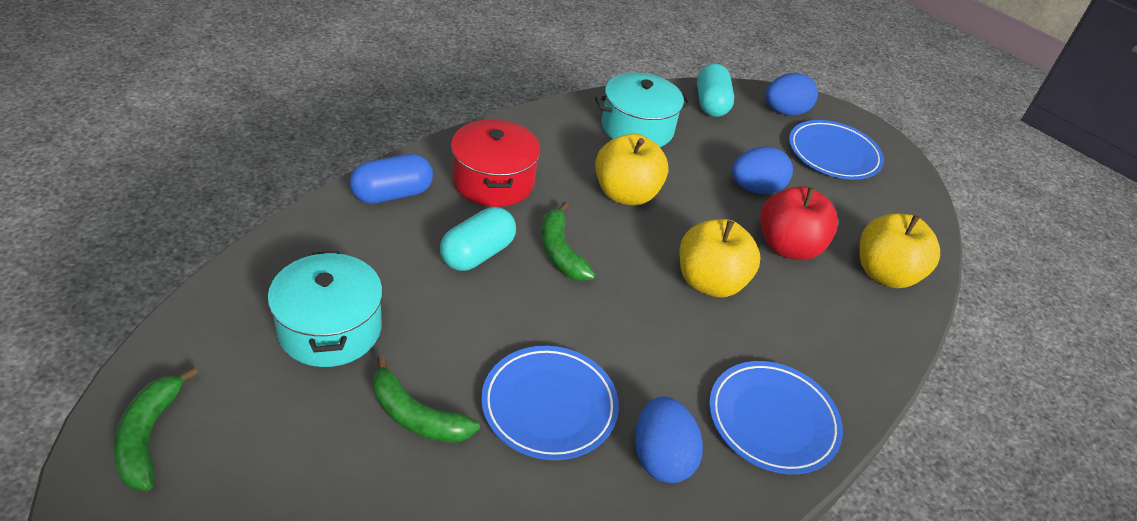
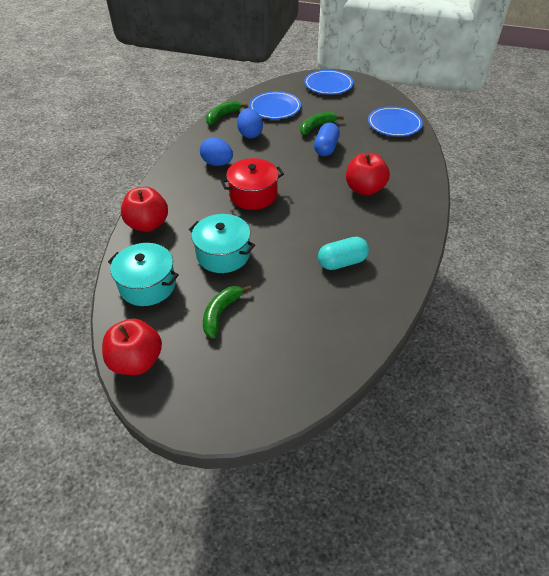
blue egg: 3 -> 2
red apple: 1 -> 3
turquoise capsule: 2 -> 1
yellow apple: 3 -> 0

